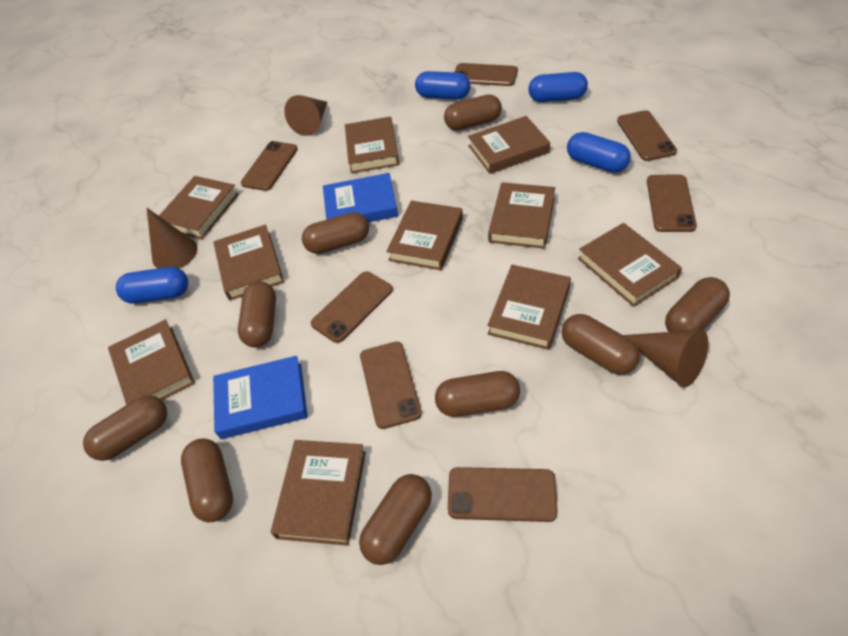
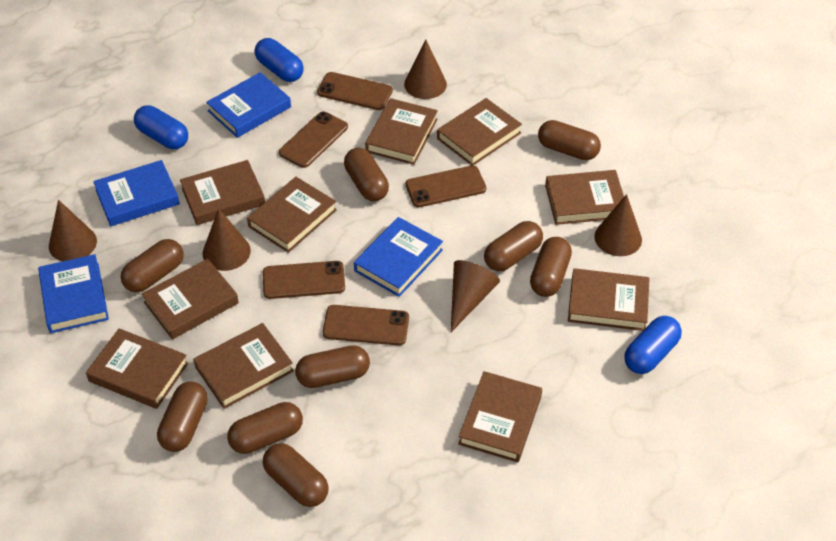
blue book: 2 -> 4
blue capsule: 4 -> 3
brown cone: 3 -> 5
brown phone: 7 -> 5

